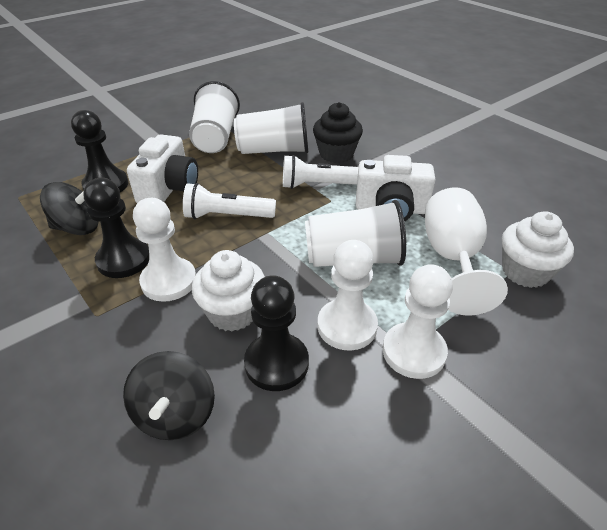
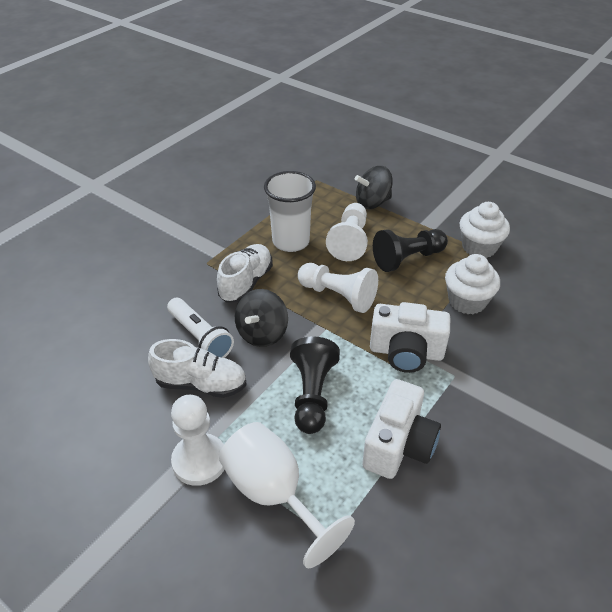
black cupcake: 1 -> 0
black pawn: 3 -> 2
white cup: 3 -> 1
white flashlight: 2 -> 1
white shoe: 0 -> 2

